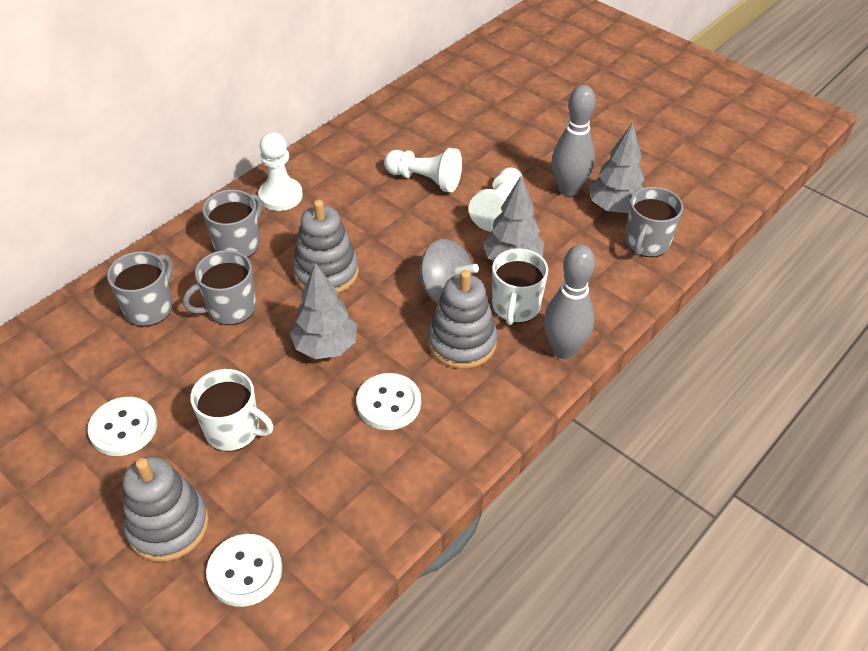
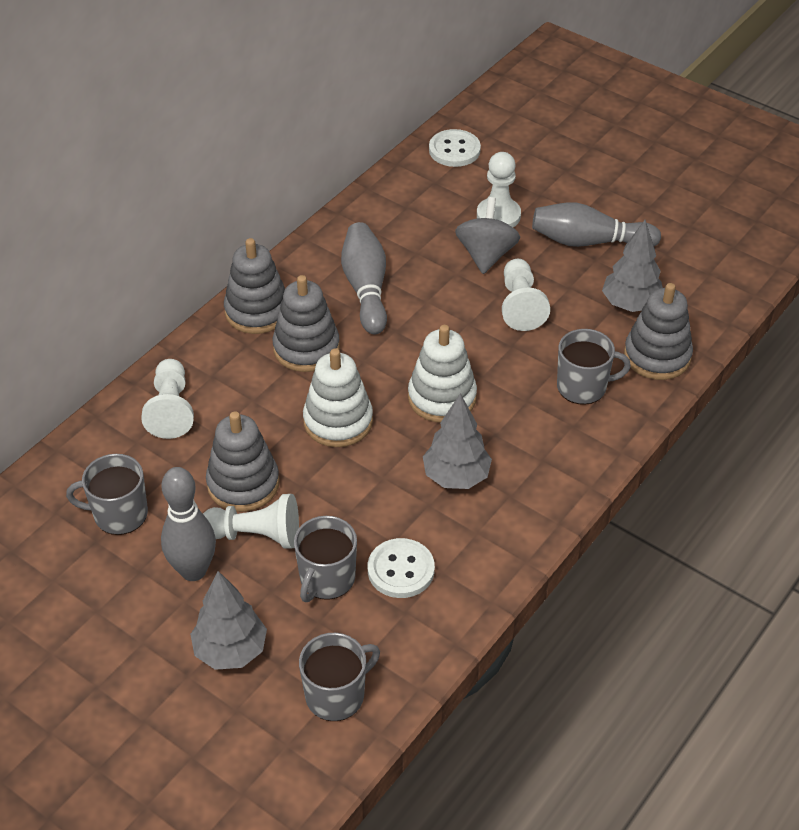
grey bowling pin: 2 -> 3
grey stacking toy: 3 -> 4
white button: 3 -> 2
white mug: 2 -> 0
white pawn: 3 -> 4
white stacking toy: 0 -> 2

